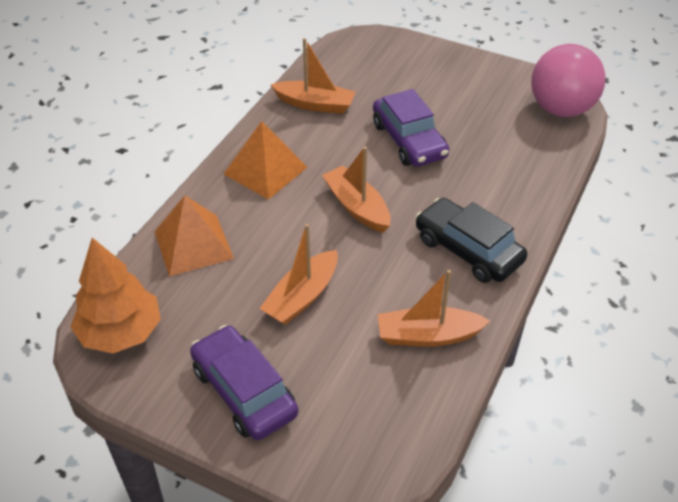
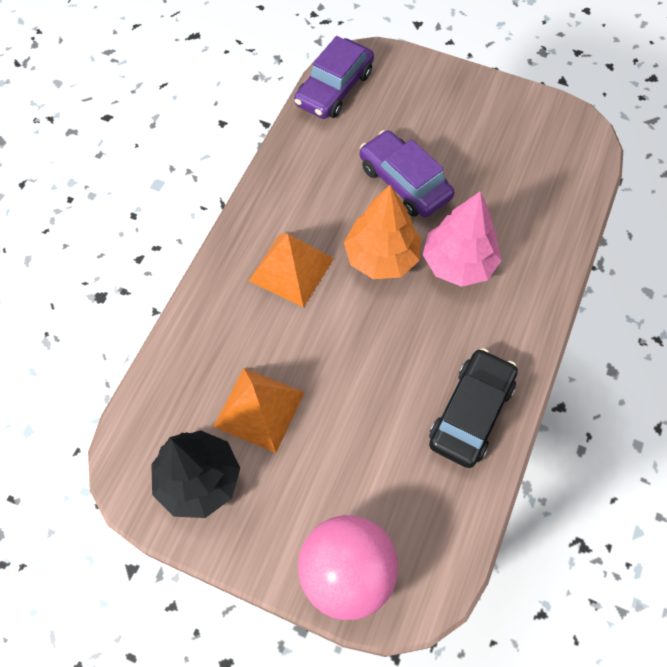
black tree: 0 -> 1
orange boat: 4 -> 0
pink tree: 0 -> 1

